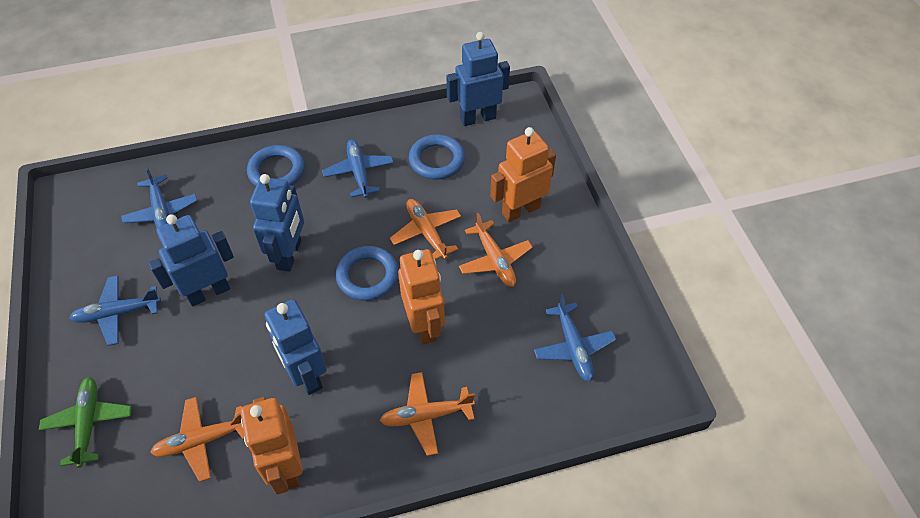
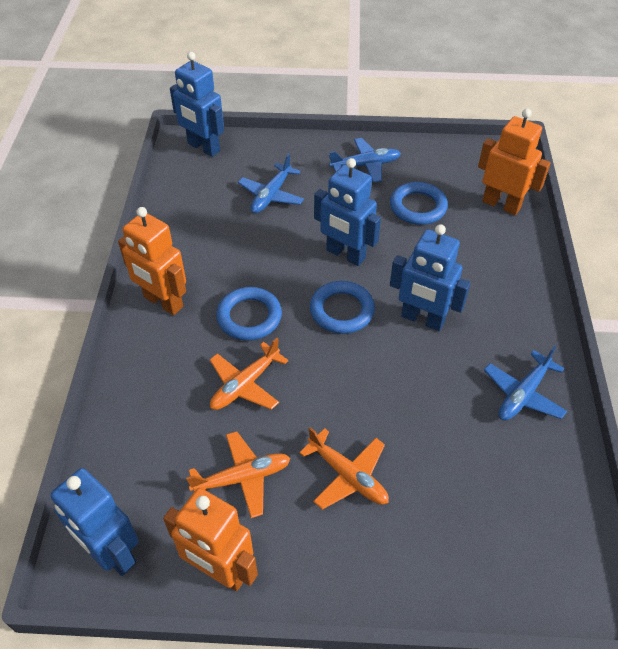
blue plane: 4 -> 3
green plane: 1 -> 0
orange plane: 4 -> 3

